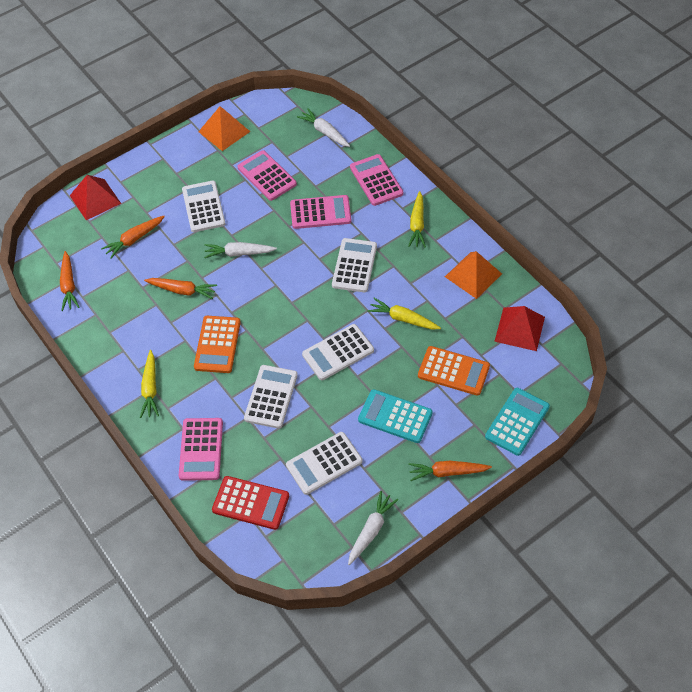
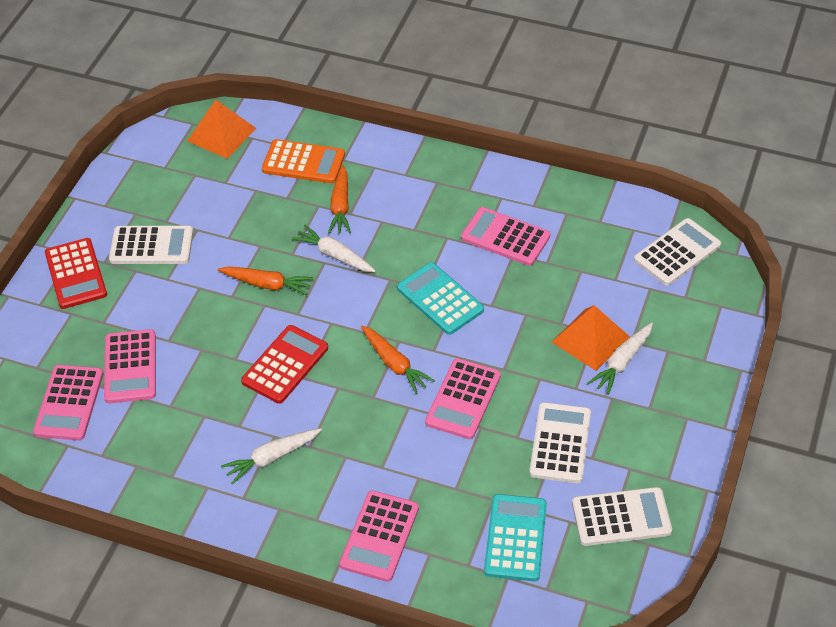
orange calculator: 2 -> 1
orange carrot: 4 -> 3
pink calculator: 4 -> 5
red calculator: 1 -> 2
red pyramid: 2 -> 0
white calculator: 5 -> 4
yellow carrot: 3 -> 0

